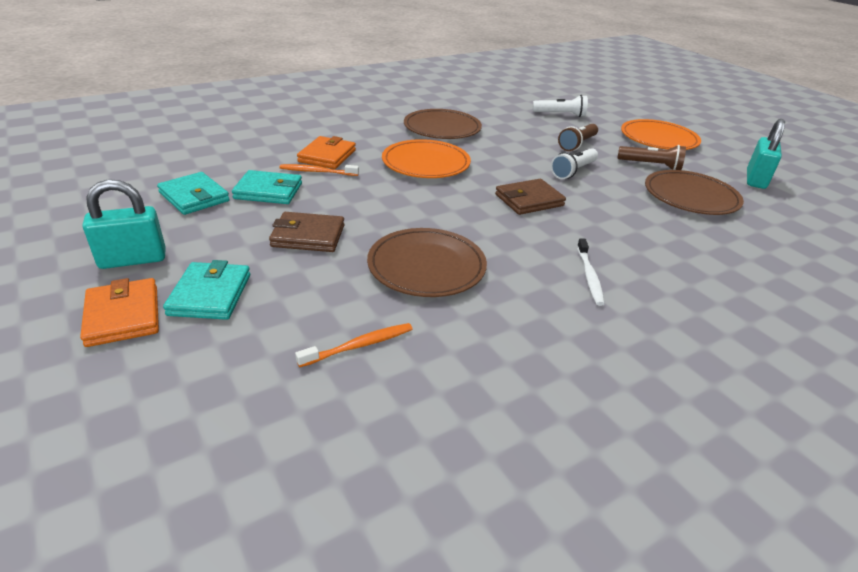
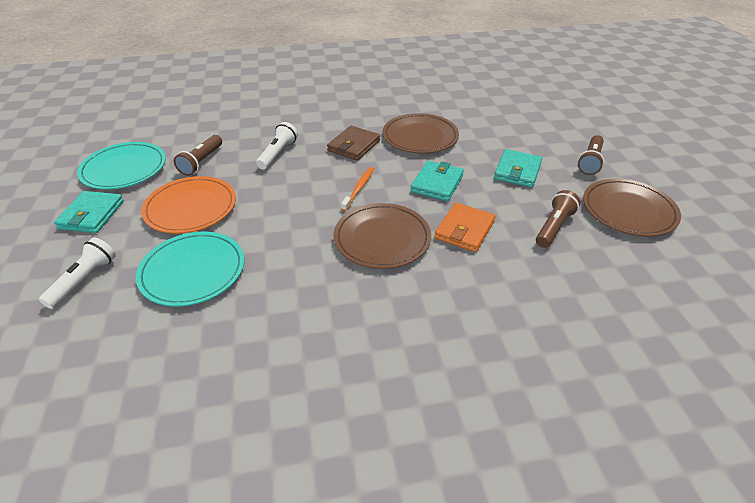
brown flashlight: 2 -> 3
brown wallet: 2 -> 1
orange plate: 2 -> 1
orange toothbrush: 2 -> 1
orange wallet: 2 -> 1
turquoise padlock: 2 -> 0
turquoise plate: 0 -> 2
white toothbrush: 1 -> 0

